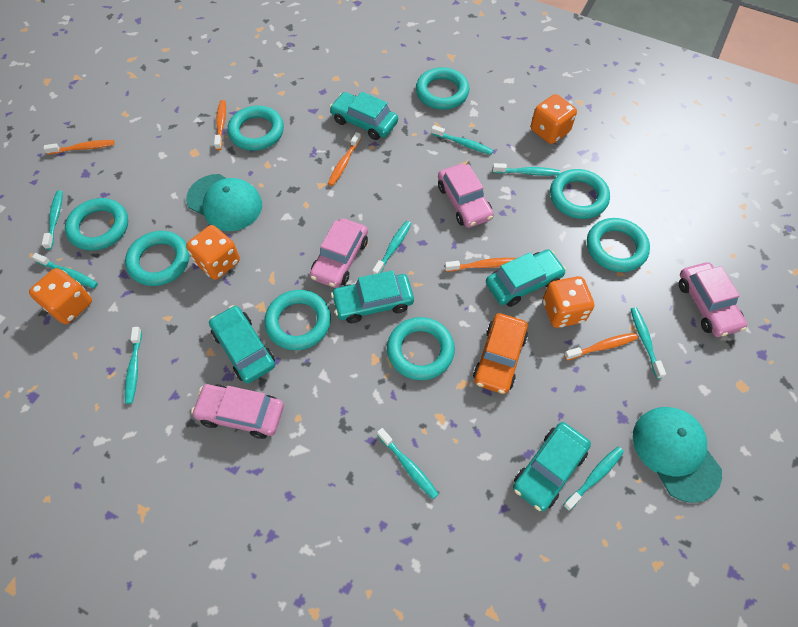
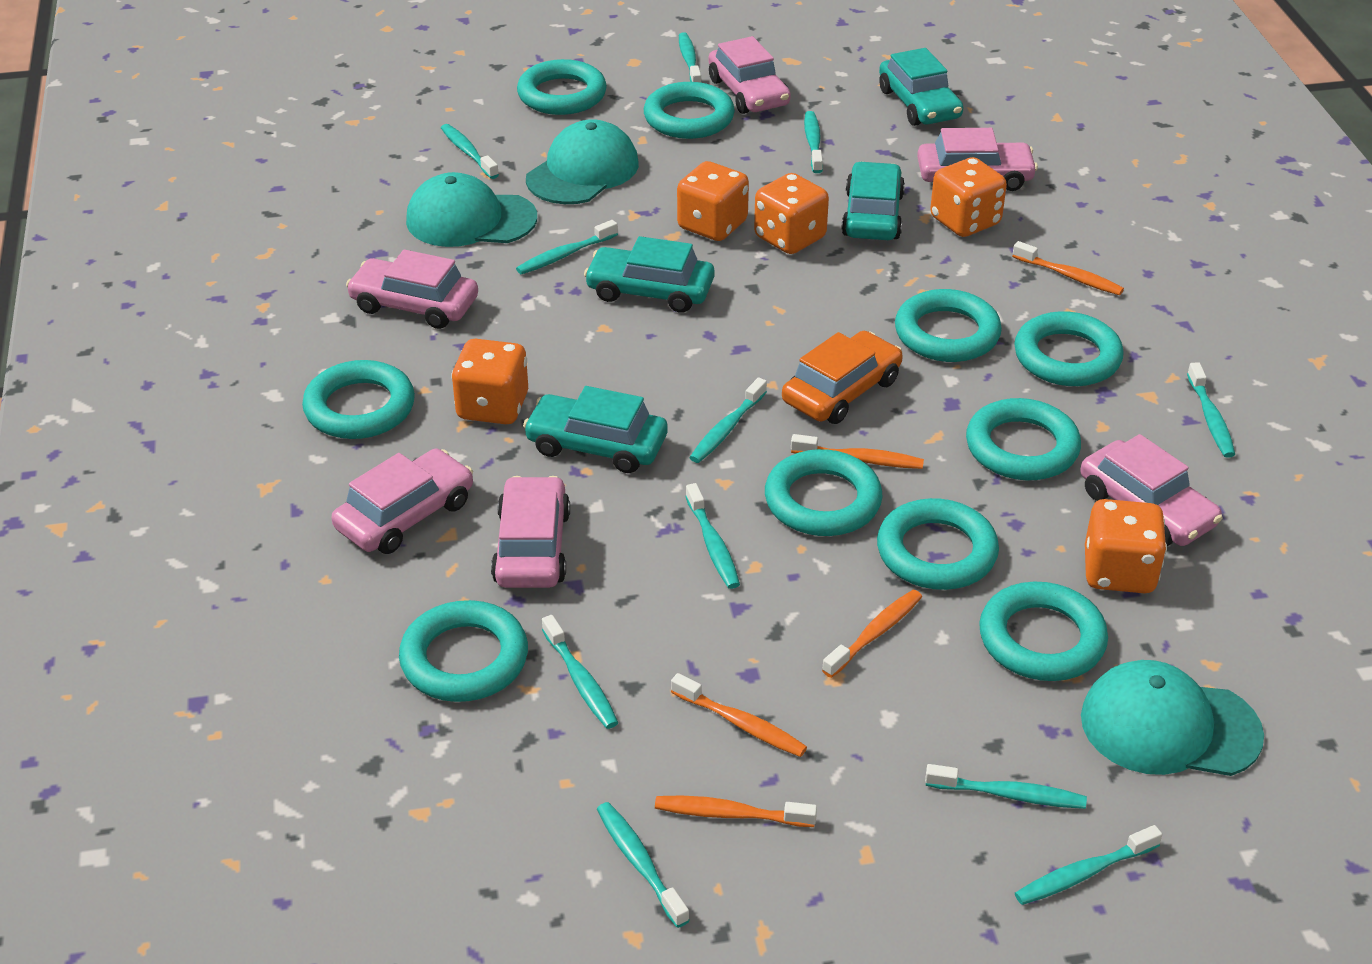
orange dice: 4 -> 5
pink car: 4 -> 6
turquoise cap: 2 -> 3
turquoise car: 5 -> 4
turquoise ring: 8 -> 10
turquoise toothbrush: 9 -> 11

